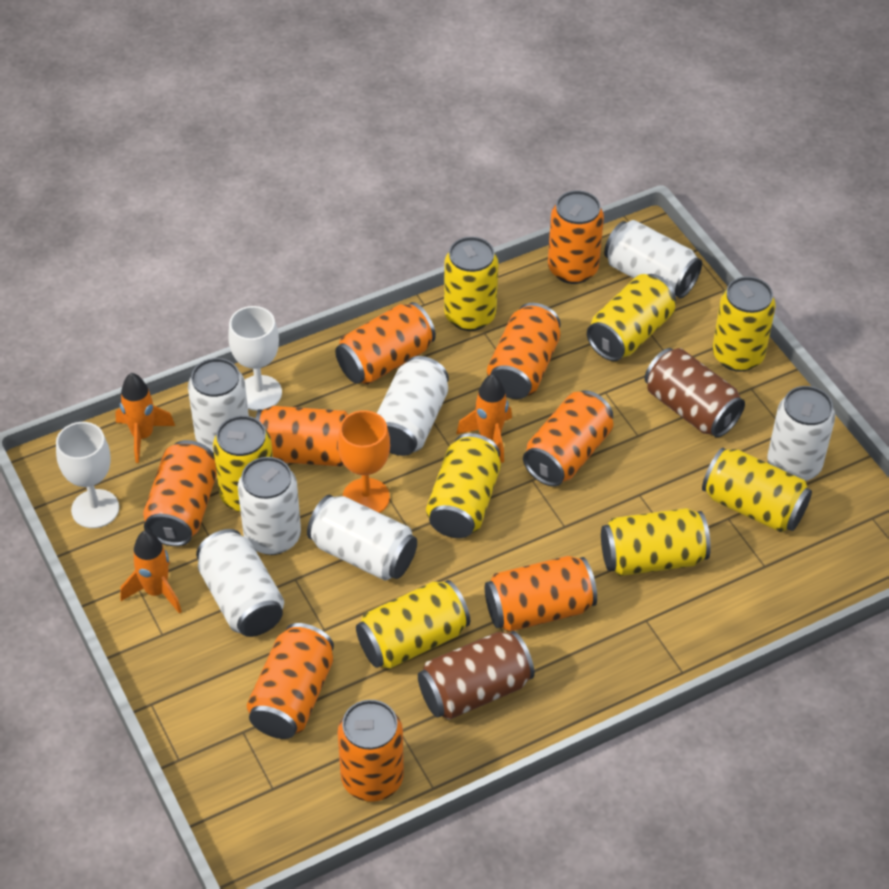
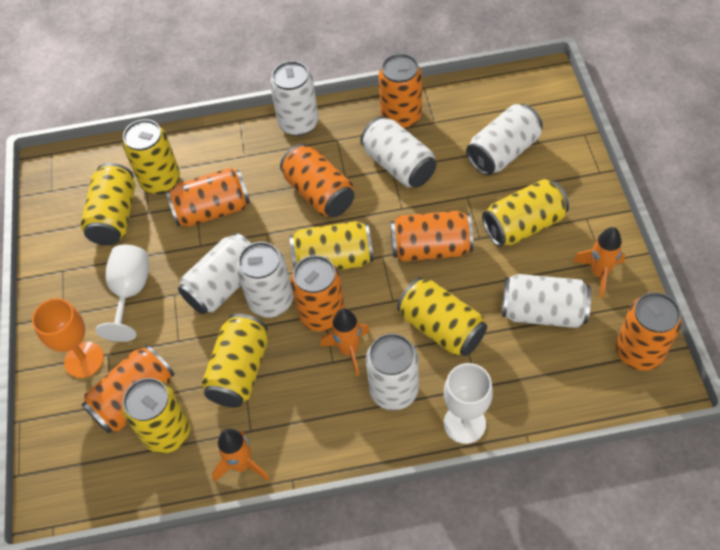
brown can: 2 -> 0
orange can: 9 -> 7
yellow can: 8 -> 7

